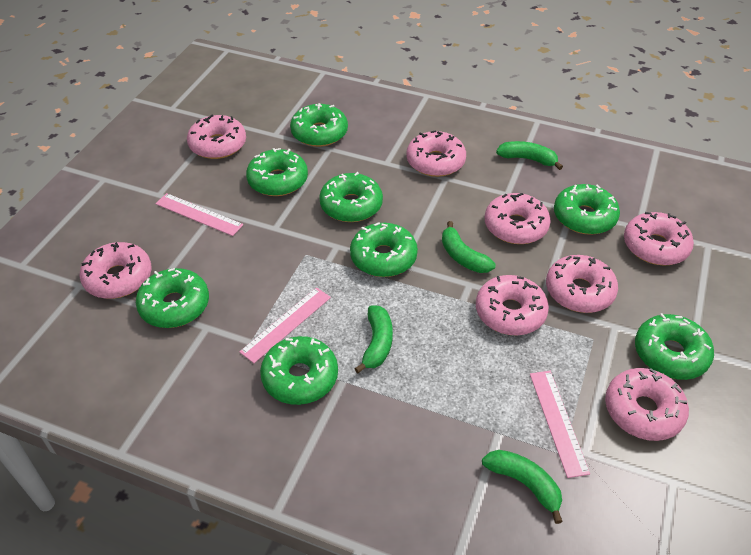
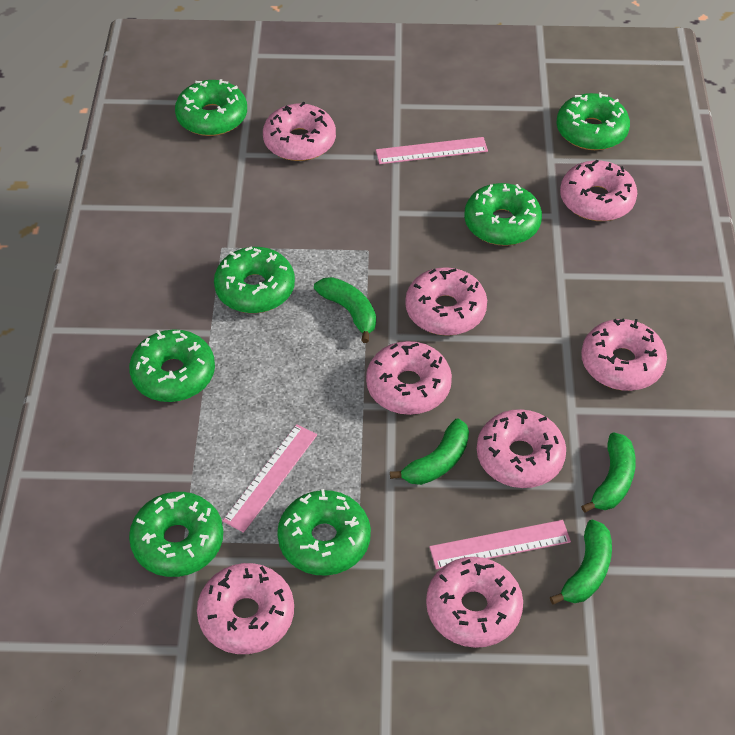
green donut: 8 -> 7

